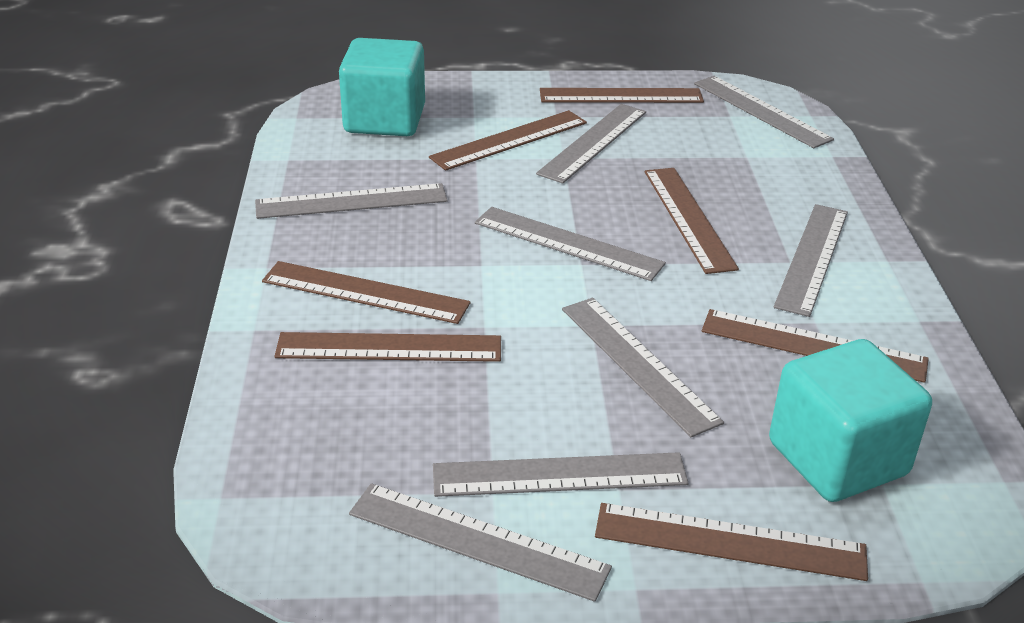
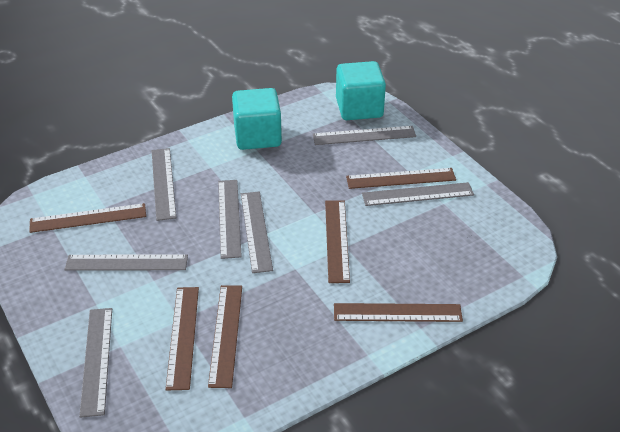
brown ruler: 7 -> 6
grey ruler: 8 -> 7

